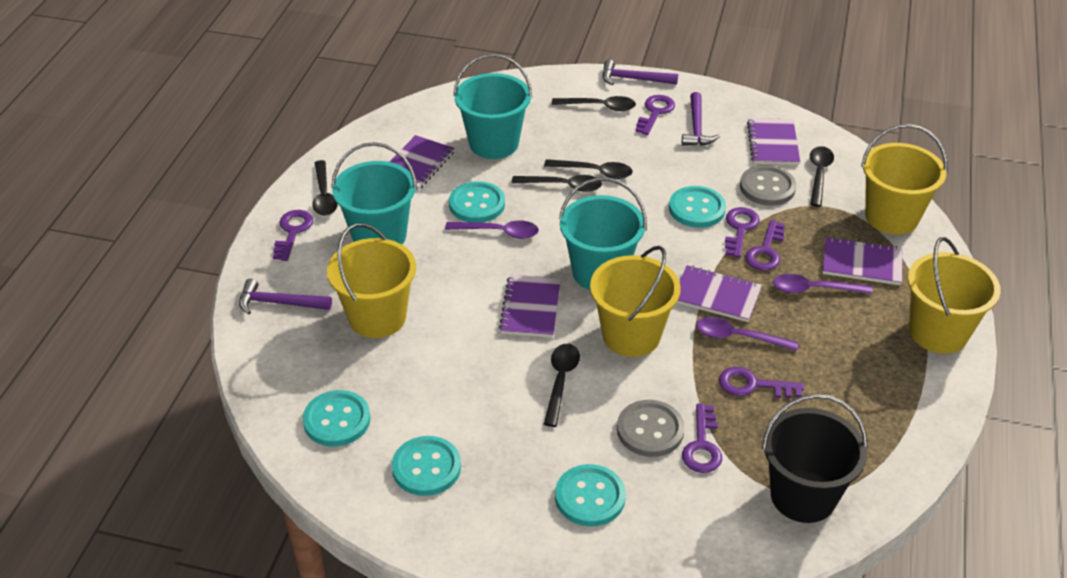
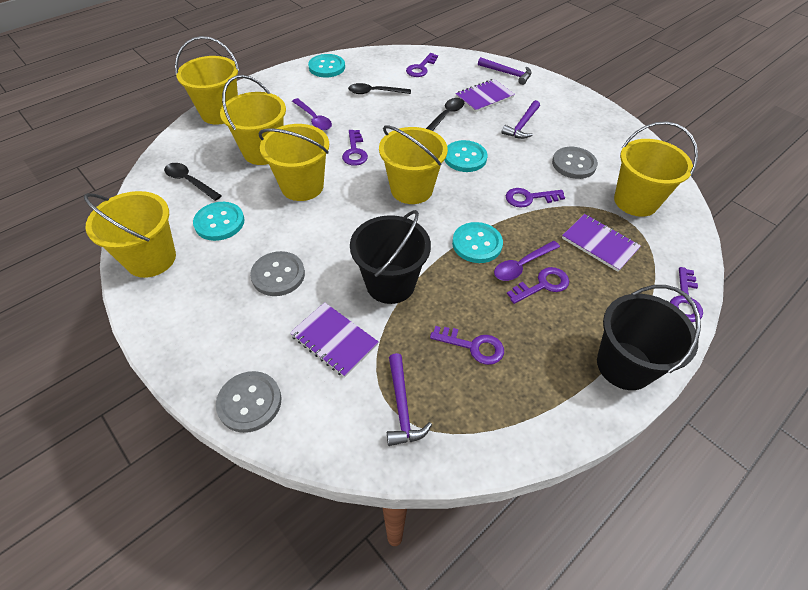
black bucket: 1 -> 2
black spoon: 6 -> 3
grey button: 2 -> 3
purple notebook: 5 -> 3
purple spoon: 3 -> 2
turquoise bucket: 3 -> 0
turquoise button: 5 -> 4
yellow bucket: 4 -> 6

